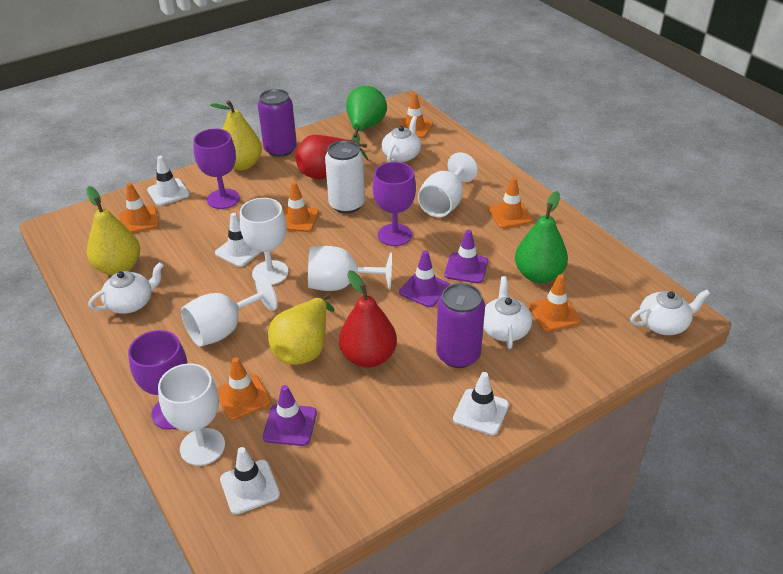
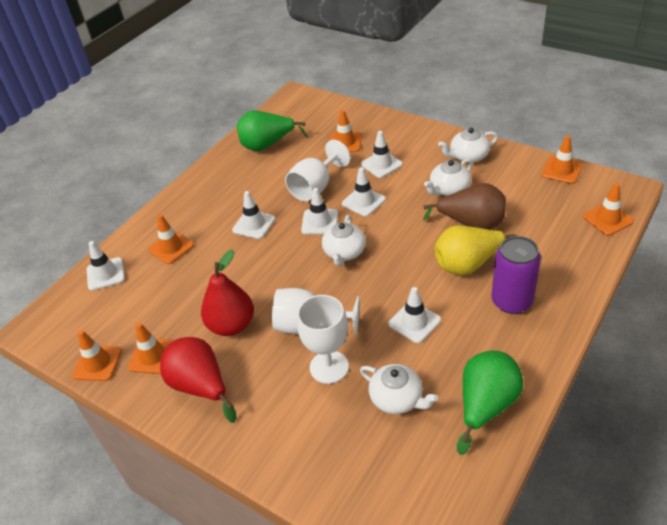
brown pear: 0 -> 1
purple can: 2 -> 1
purple goblet: 3 -> 0
purple traffic cone: 3 -> 0
white can: 1 -> 0
white goblet: 5 -> 3
white traffic cone: 4 -> 6
yellow pear: 3 -> 1

